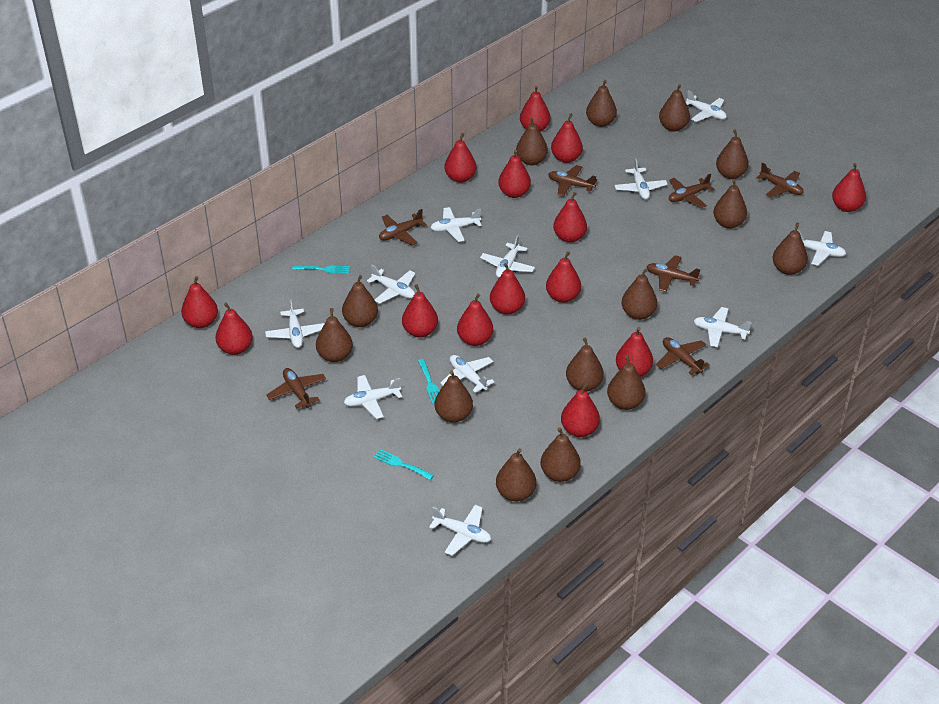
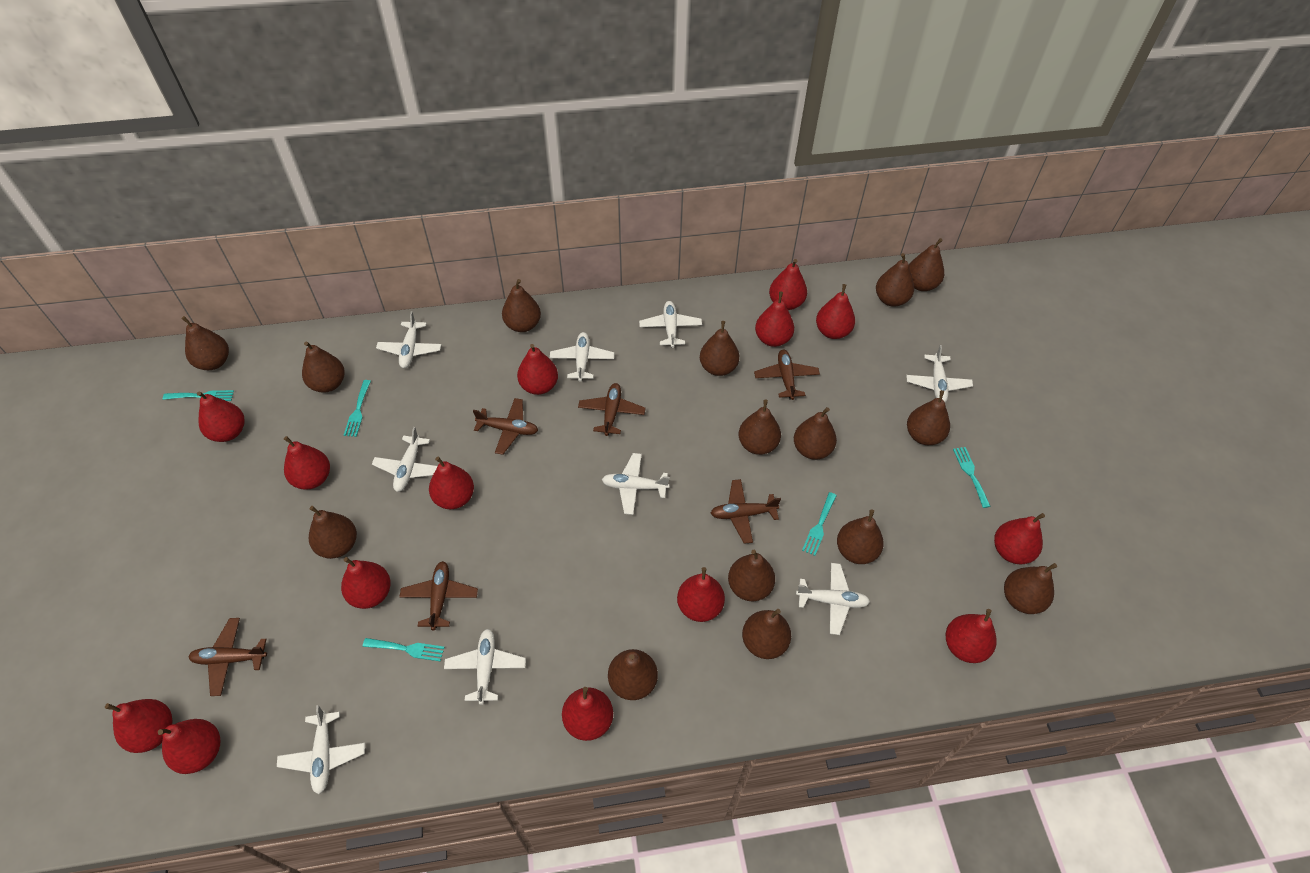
brown pear: 14 -> 15
brown plane: 7 -> 6
turquoise fork: 3 -> 5
white plane: 11 -> 9

